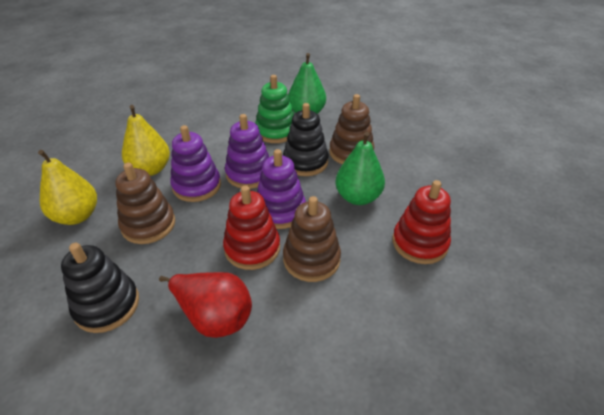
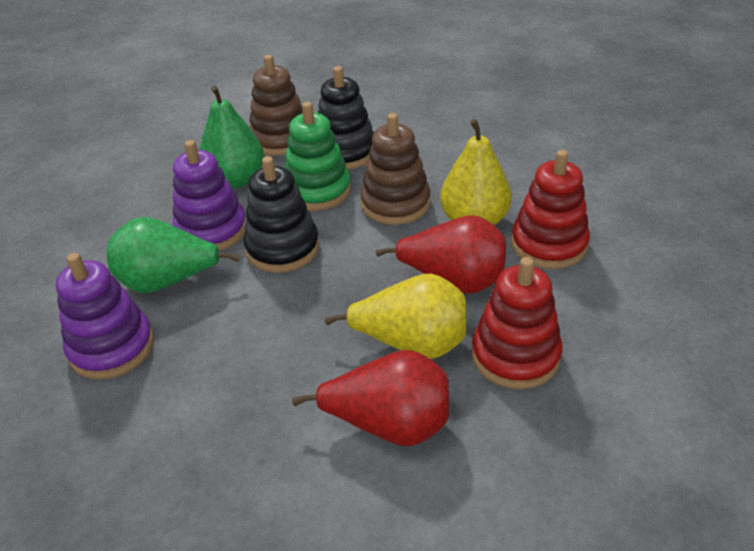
brown stacking toy: 3 -> 2
purple stacking toy: 3 -> 2
red pear: 1 -> 2

